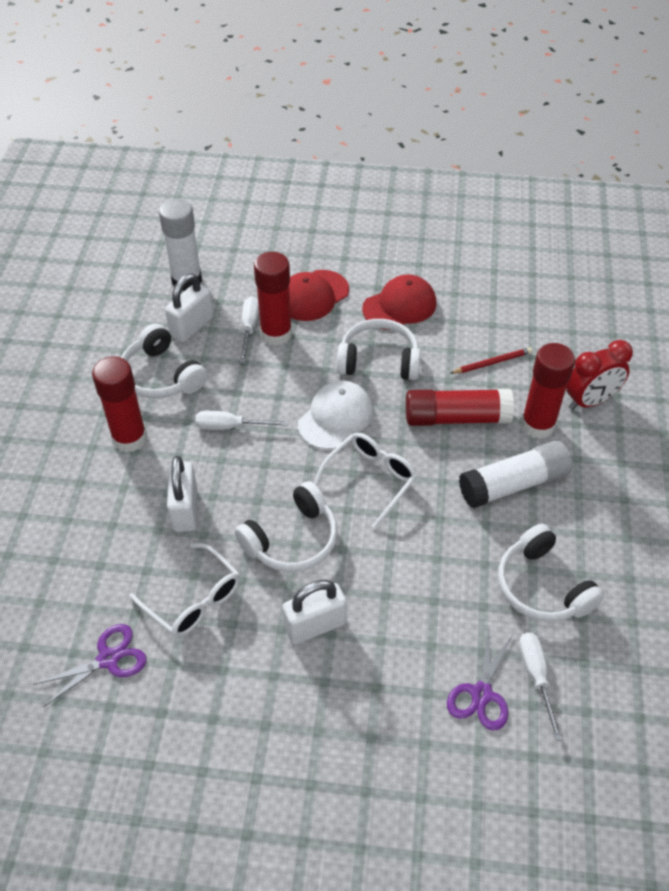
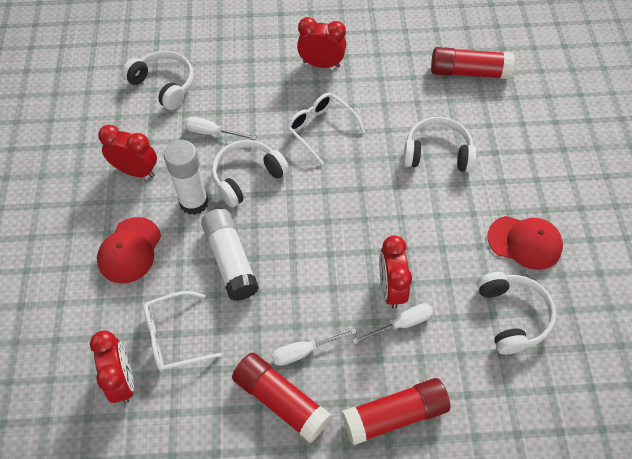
purple scissors: 2 -> 0
red clock: 1 -> 4
red glue stick: 4 -> 3
red pencil: 1 -> 0
white cap: 1 -> 0
white padlock: 3 -> 0

